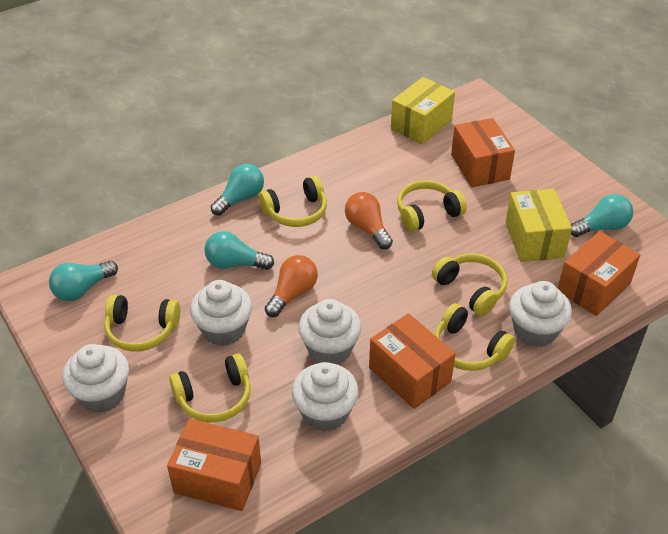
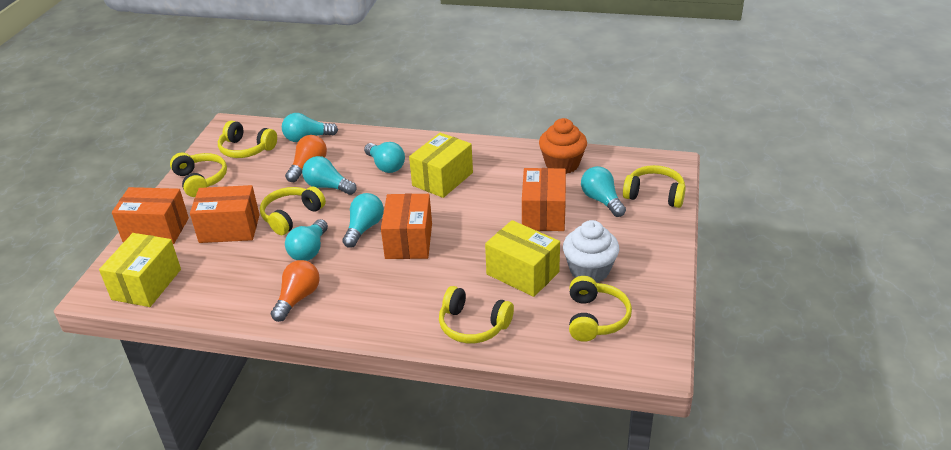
orange cupcake: 0 -> 1
turquoise light bulb: 4 -> 6
white cupcake: 5 -> 1
yellow box: 2 -> 3

